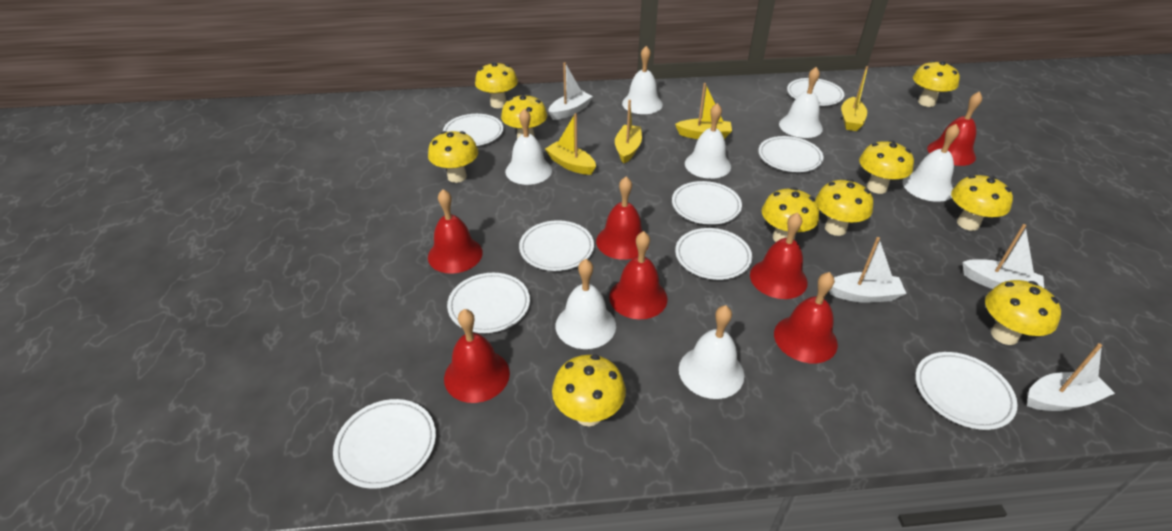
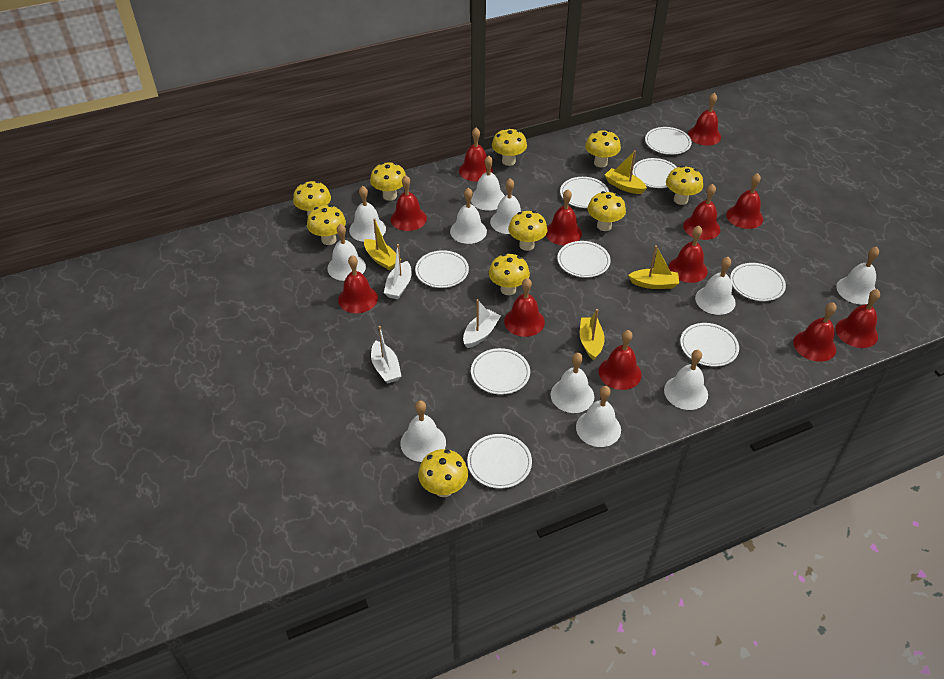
red bell: 7 -> 12
white bell: 7 -> 11
white boat: 4 -> 3

